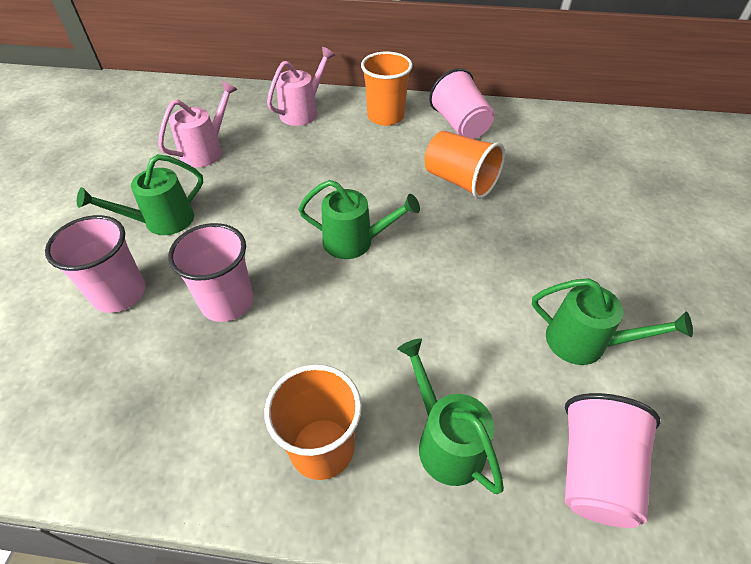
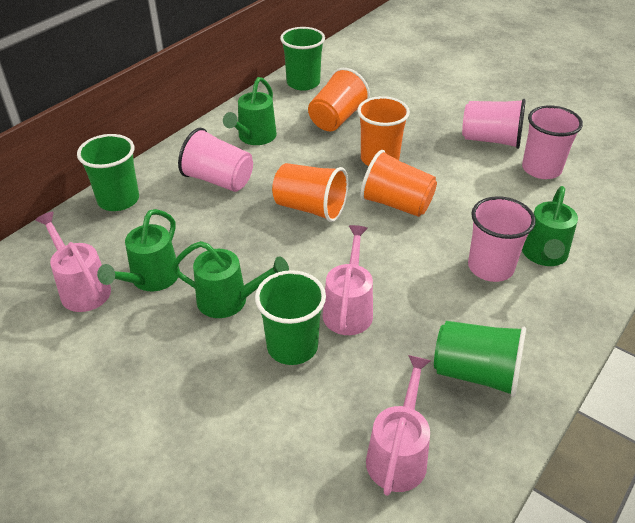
green cup: 0 -> 4
orange cup: 3 -> 4
pink watering can: 2 -> 3

